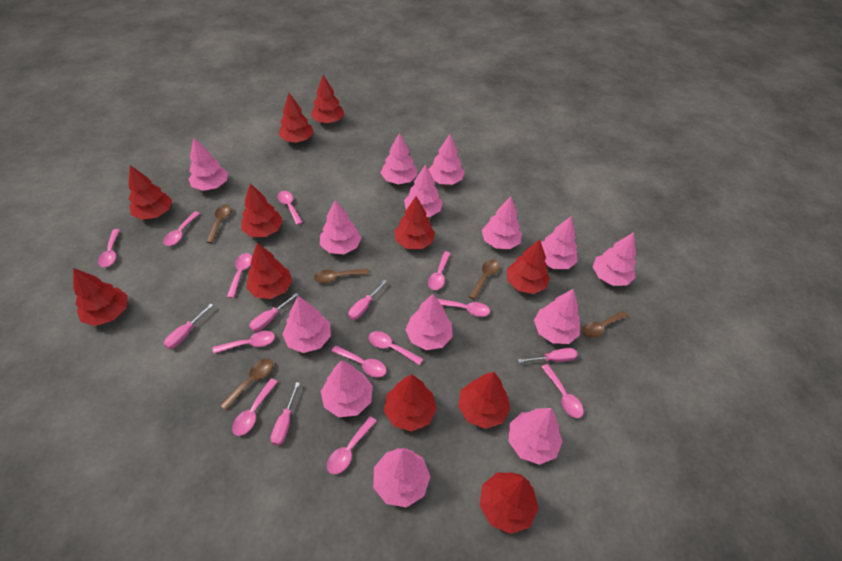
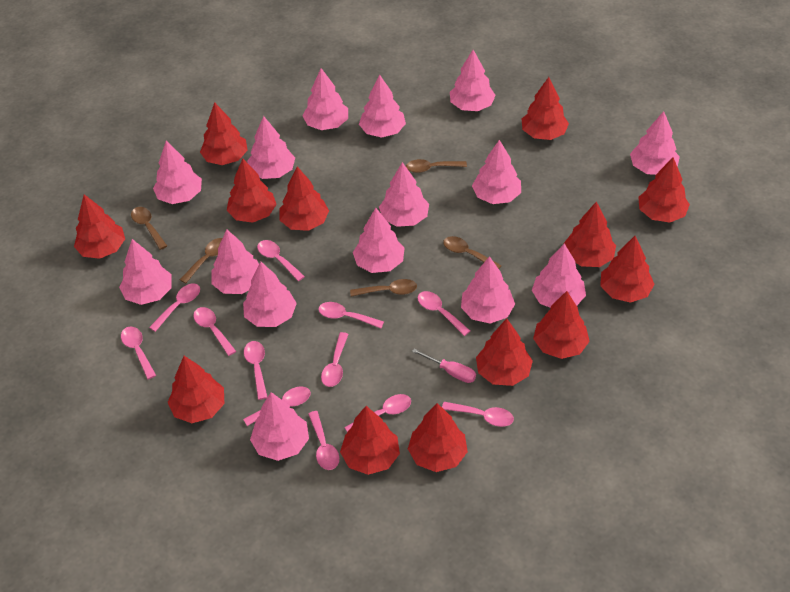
pink screwdriver: 5 -> 1
pink tree: 14 -> 15
red tree: 11 -> 13

